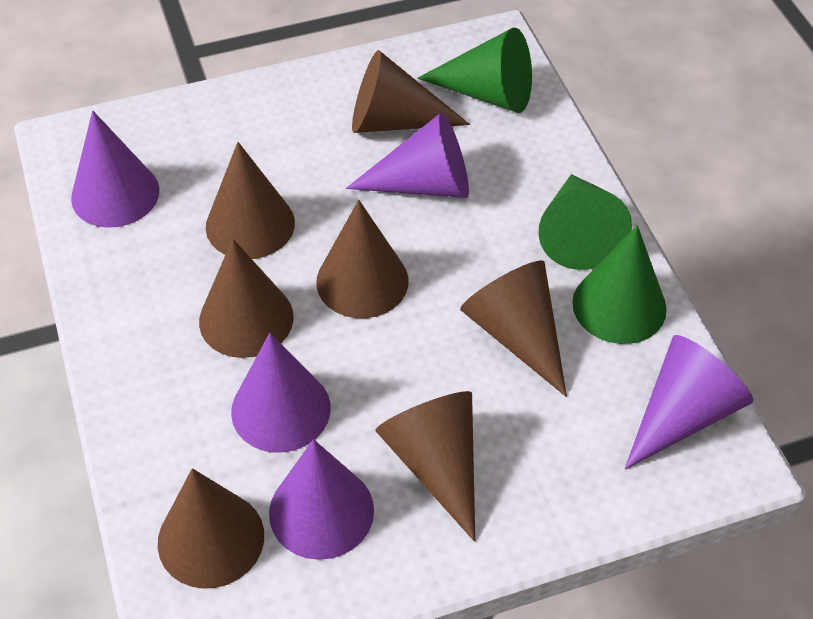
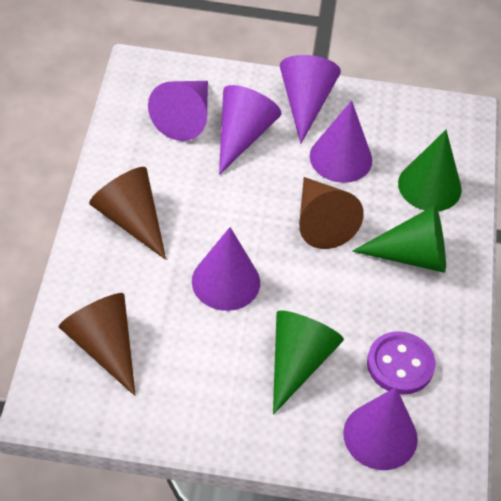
brown cone: 7 -> 3
purple button: 0 -> 1
purple cone: 5 -> 6

